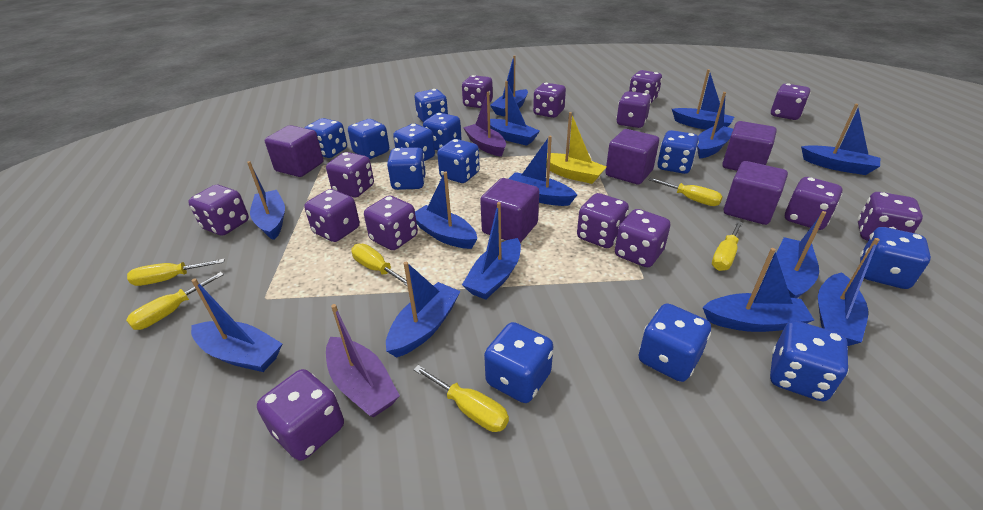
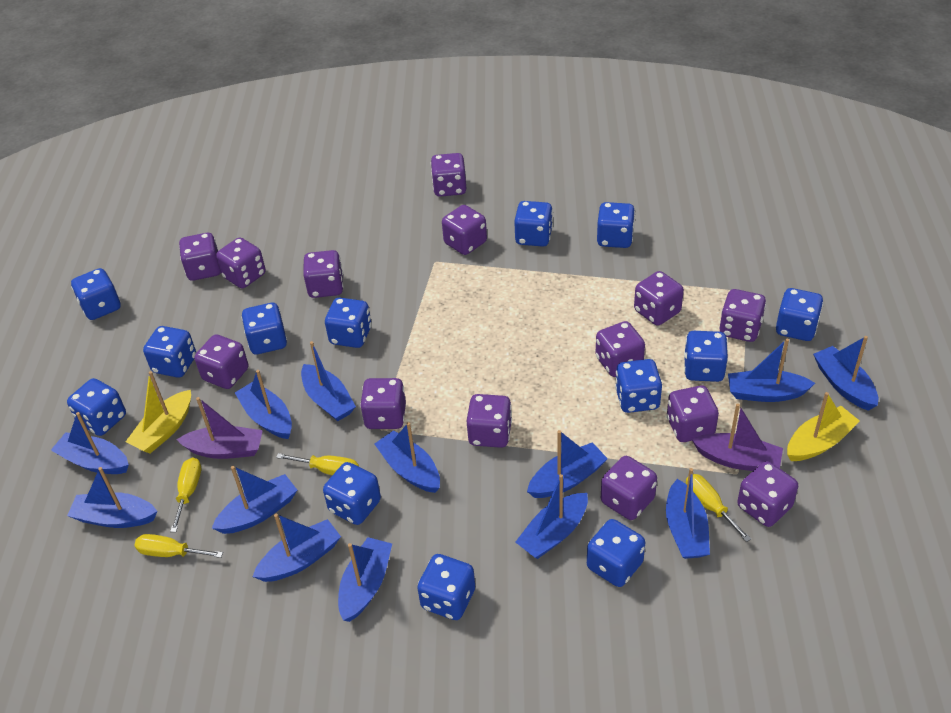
blue boat: 14 -> 13
blue dice: 12 -> 13
purple cube: 5 -> 0
yellow boat: 1 -> 2
yellow screwdriver: 6 -> 4

